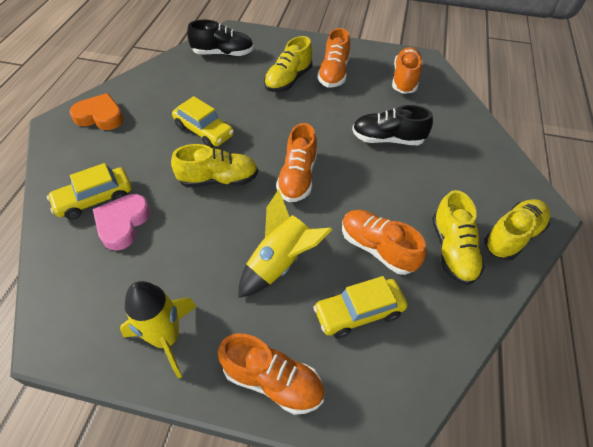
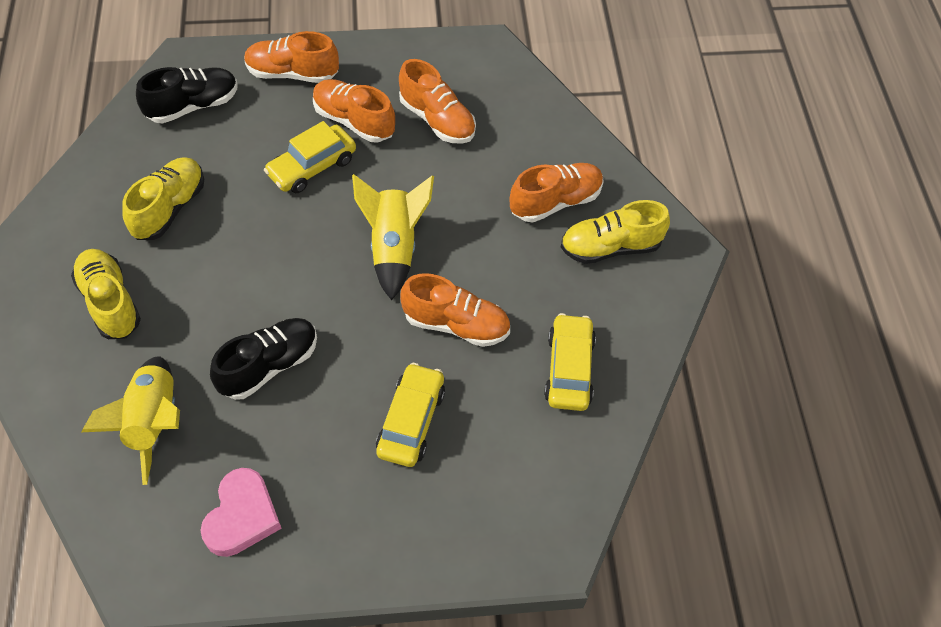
orange heart: 1 -> 0
yellow shoe: 4 -> 3

